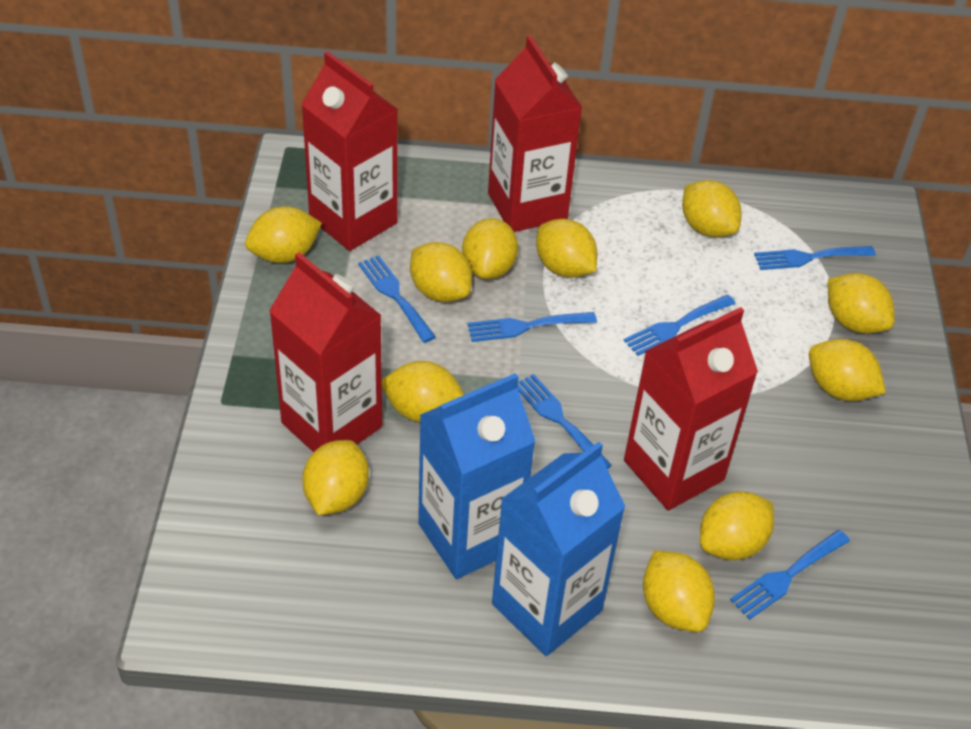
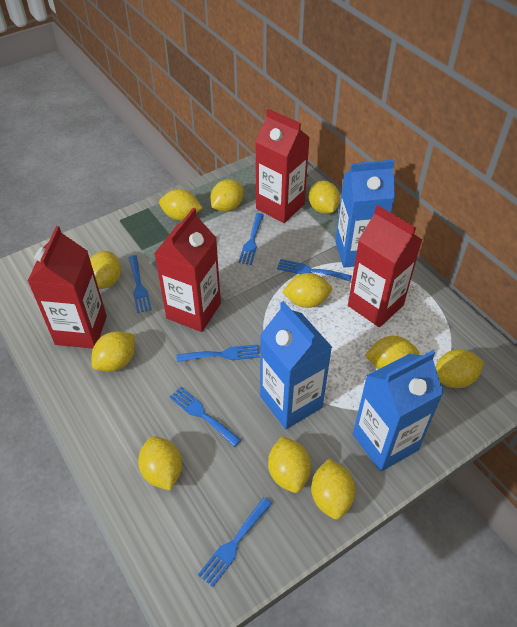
blue carton: 2 -> 3

